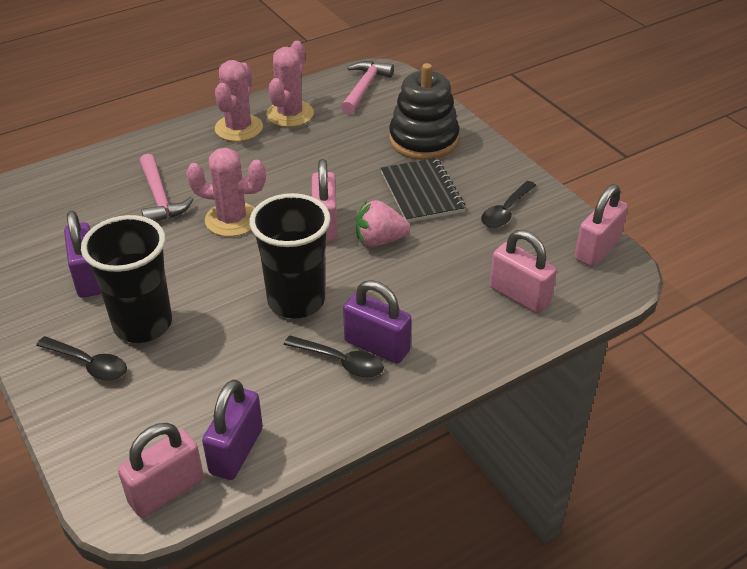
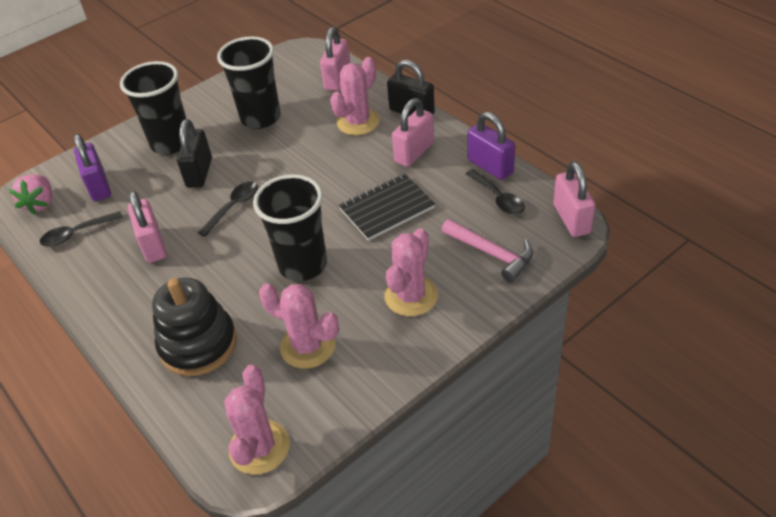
black cup: 2 -> 3
black padlock: 0 -> 2
pink cactus: 3 -> 4
pink hammer: 2 -> 1
purple padlock: 3 -> 2

